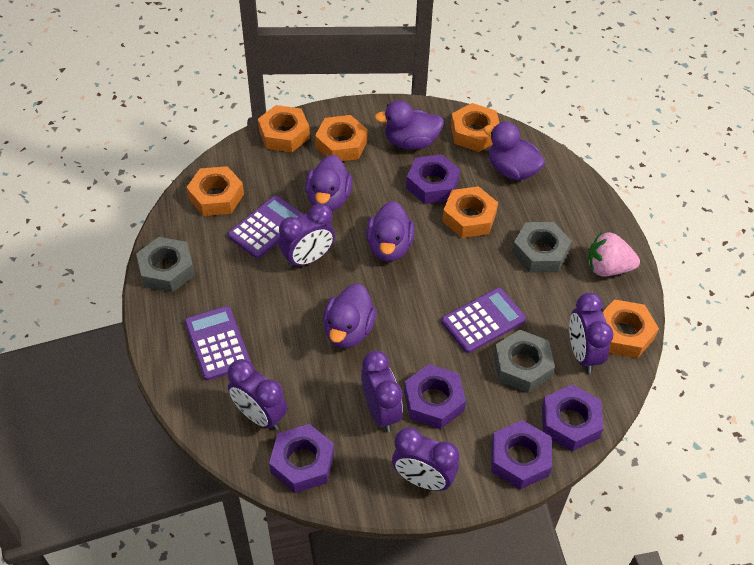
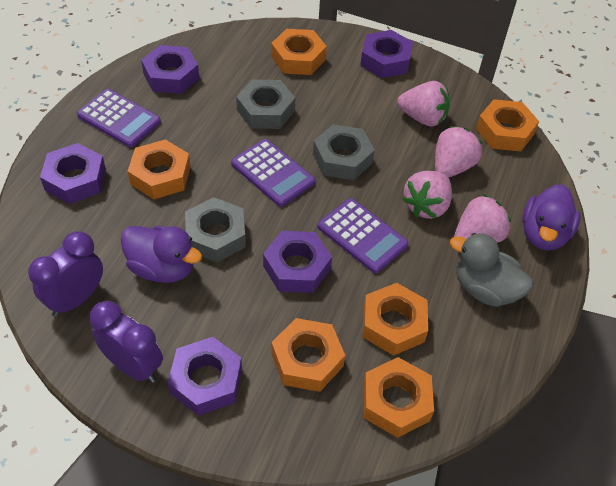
grey duck: 0 -> 1
pink strawberry: 1 -> 4
purple clock: 5 -> 2
purple duck: 5 -> 2

